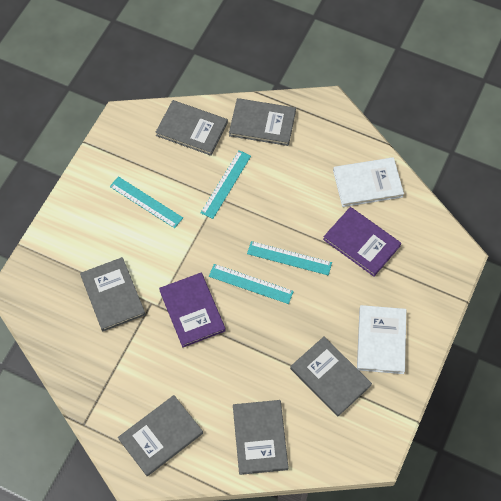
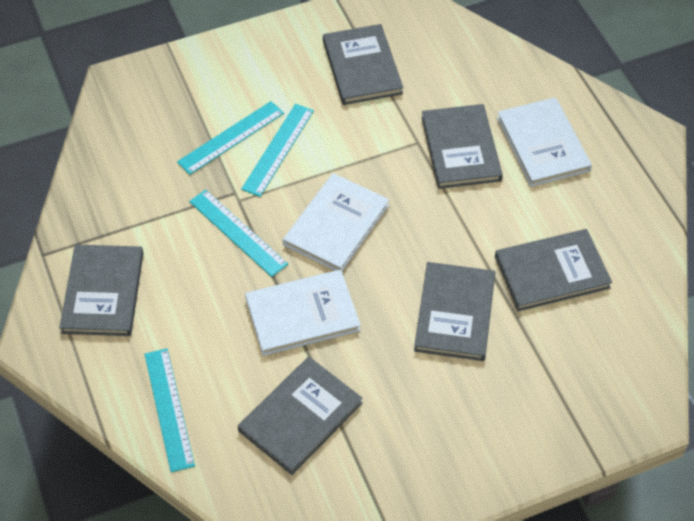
purple book: 2 -> 0
white book: 2 -> 3

